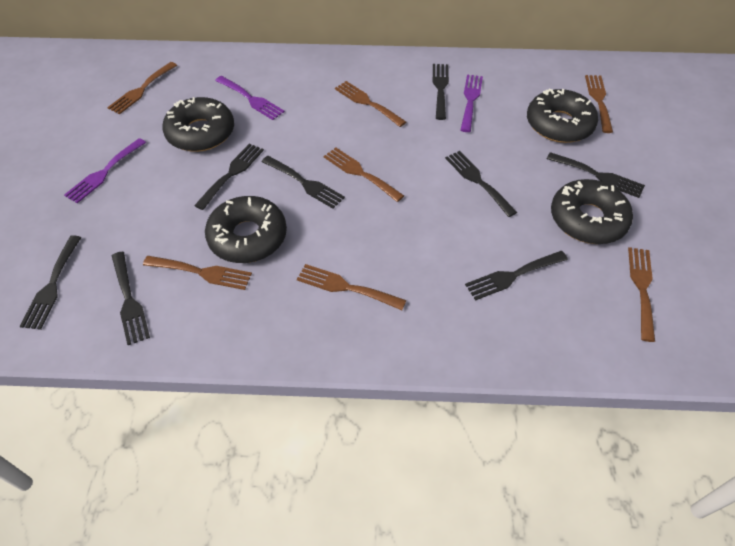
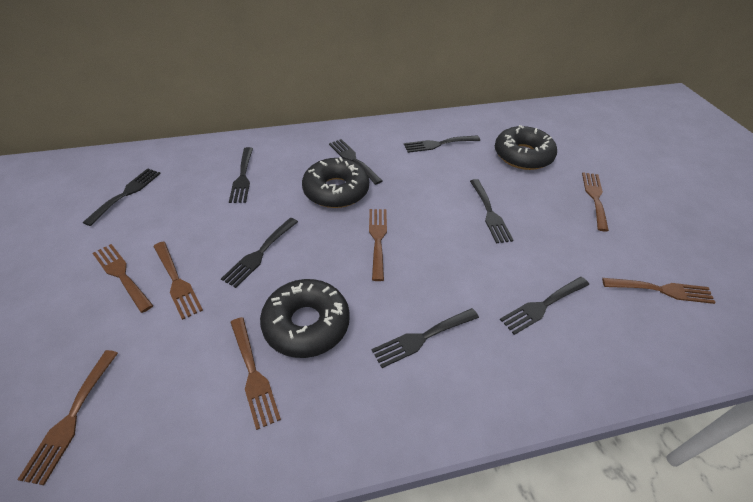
black donut: 4 -> 3
purple fork: 3 -> 0

